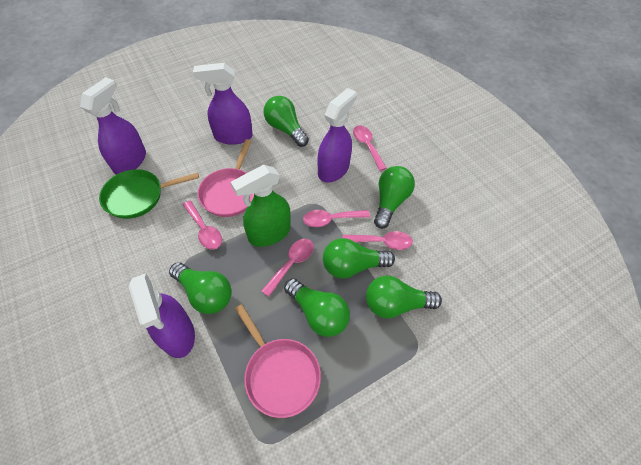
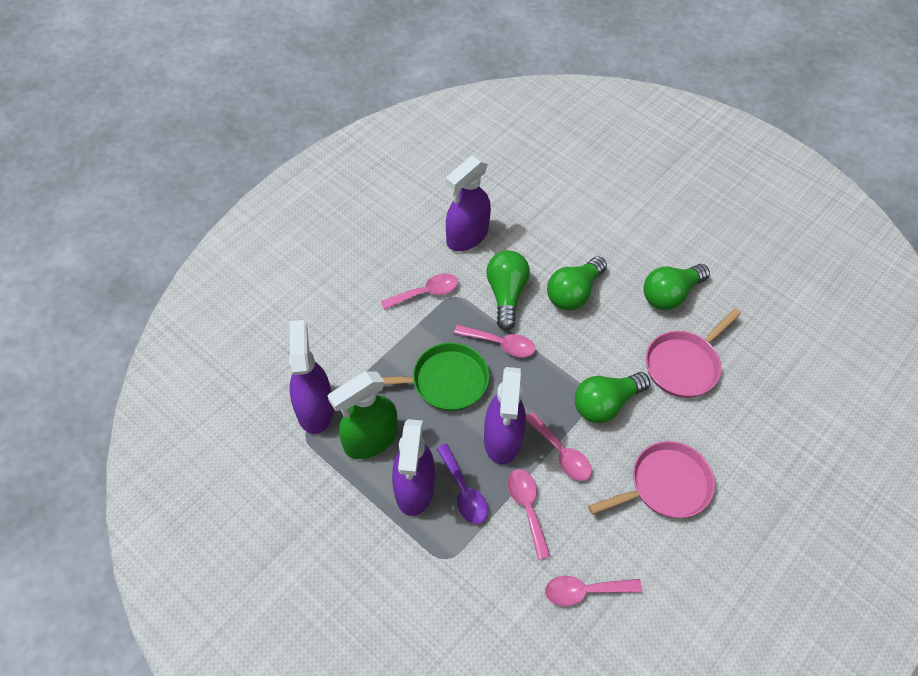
green light bulb: 6 -> 4
purple spoon: 0 -> 1

